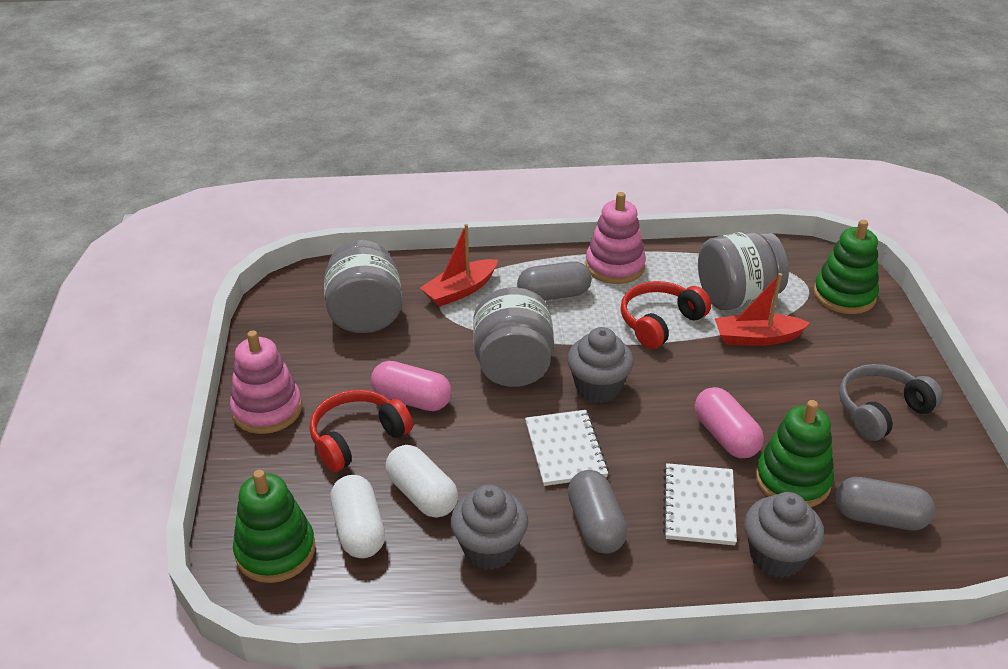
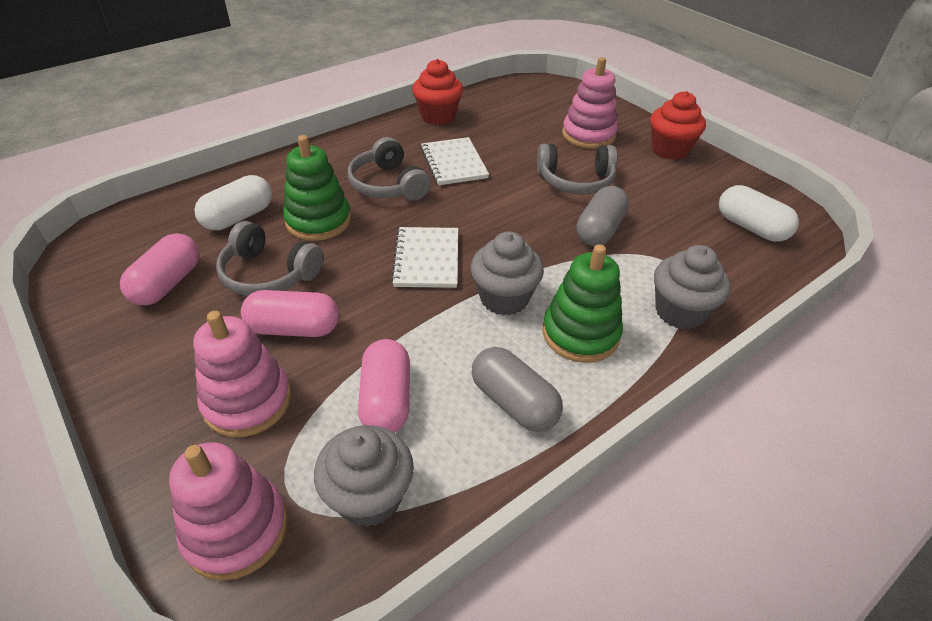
green stacking toy: 3 -> 2
grey capsule: 3 -> 2
grey headphones: 1 -> 3
grey jar: 3 -> 0
pink capsule: 2 -> 3
pink stacking toy: 2 -> 3
red boat: 2 -> 0
red cupcake: 0 -> 2
red headphones: 2 -> 0

